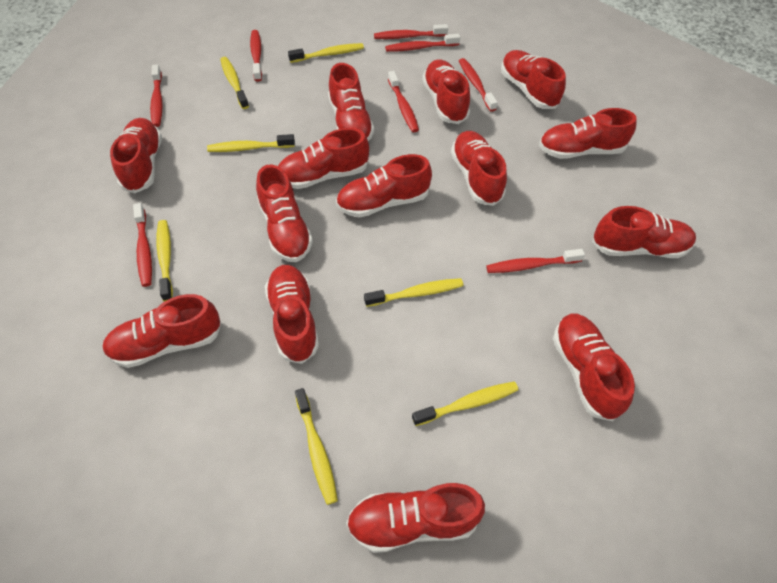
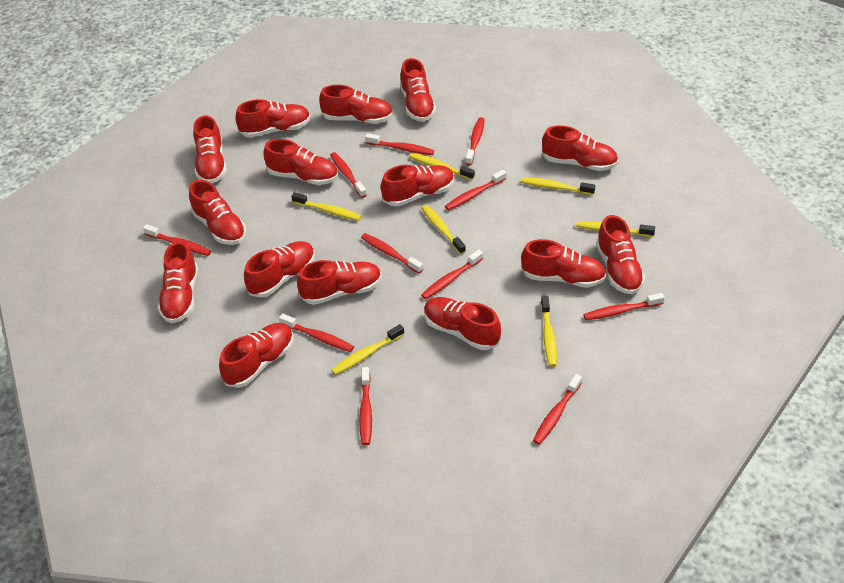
red shoe: 14 -> 15
red toothbrush: 8 -> 11

